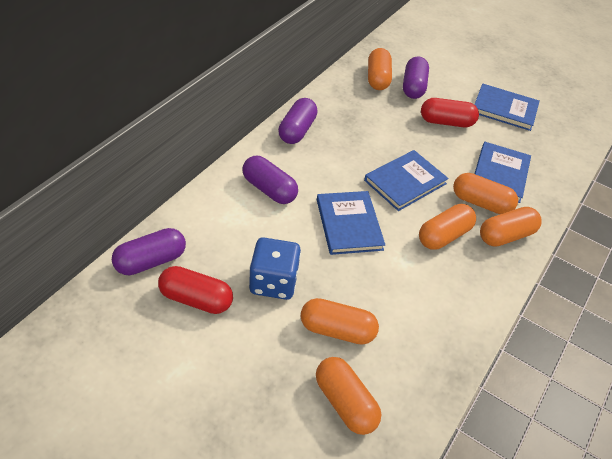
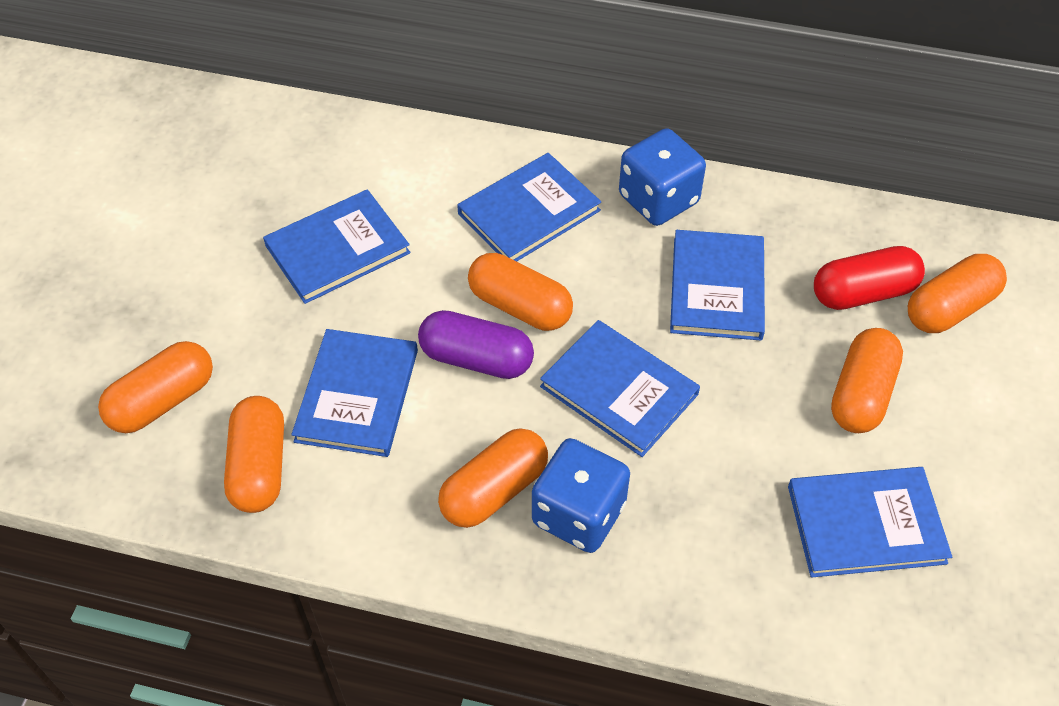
blue book: 4 -> 6
blue dice: 1 -> 2
purple capsule: 4 -> 1
red capsule: 2 -> 1

